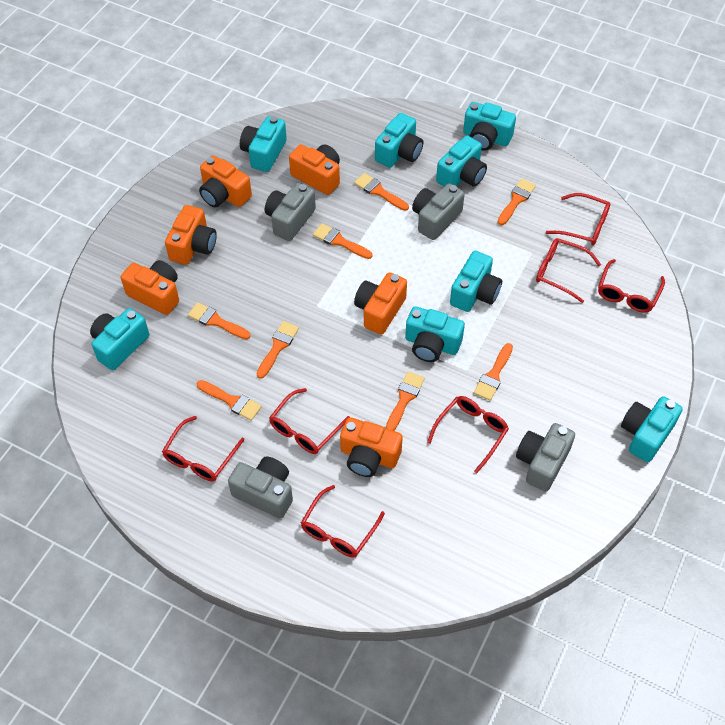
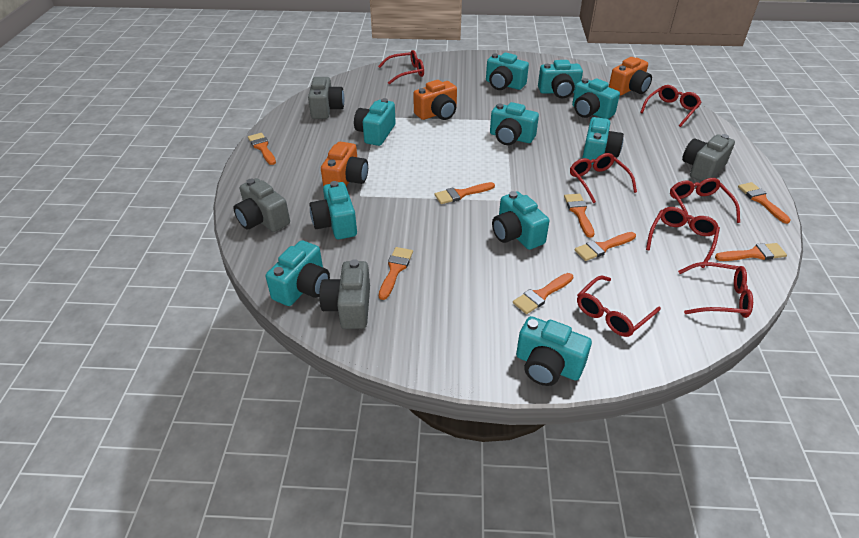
orange camera: 6 -> 3
turquoise camera: 8 -> 10

